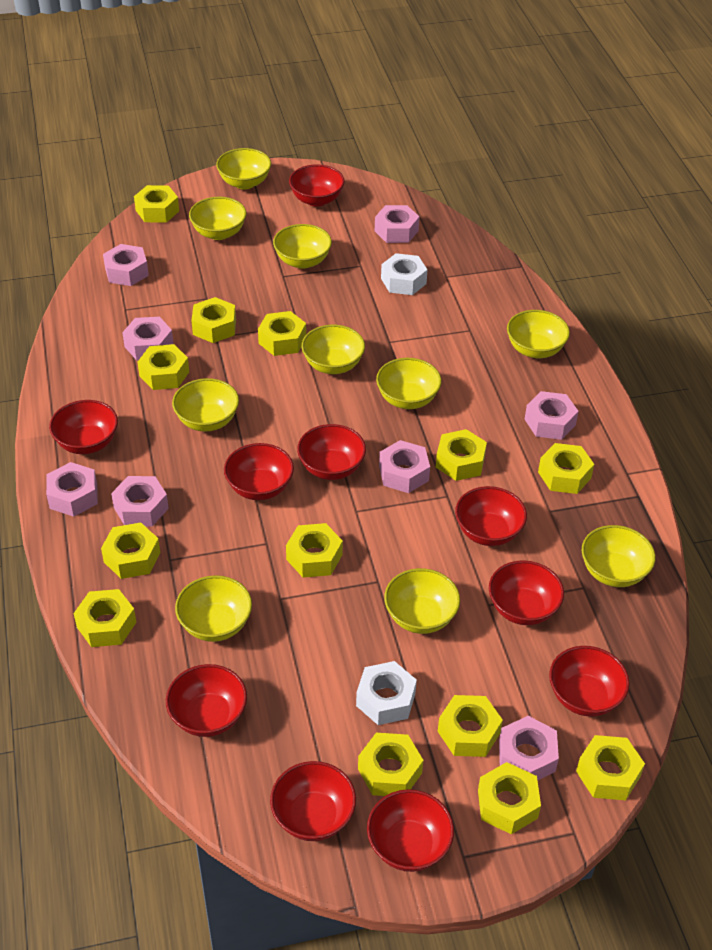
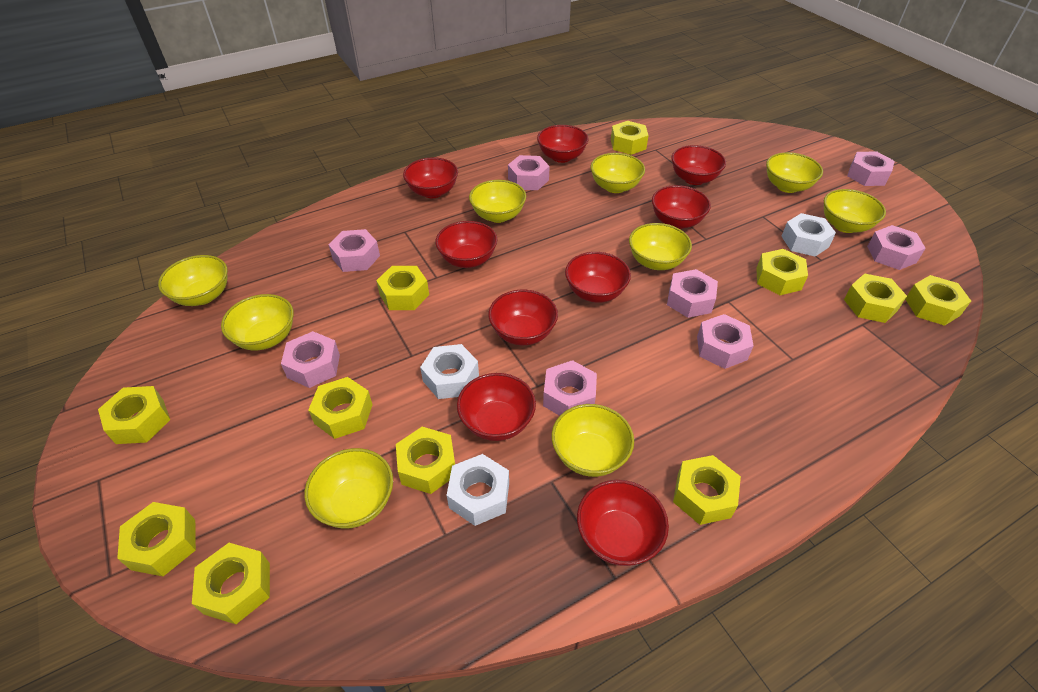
red bowl: 10 -> 9
white nut: 2 -> 3
yellow bowl: 10 -> 9
yellow nut: 13 -> 11

